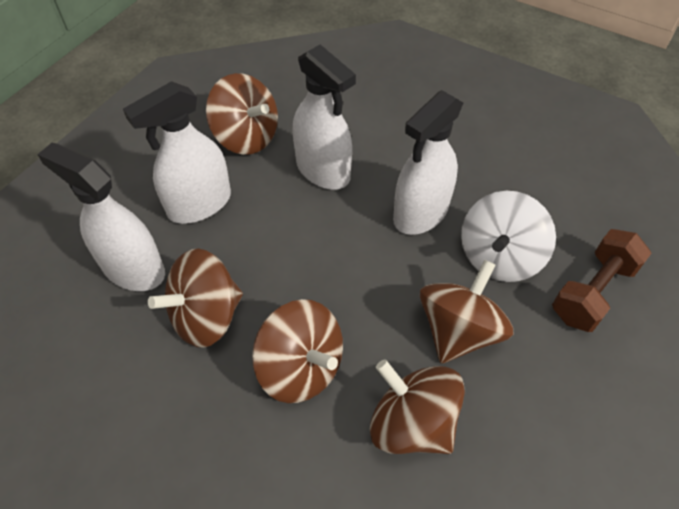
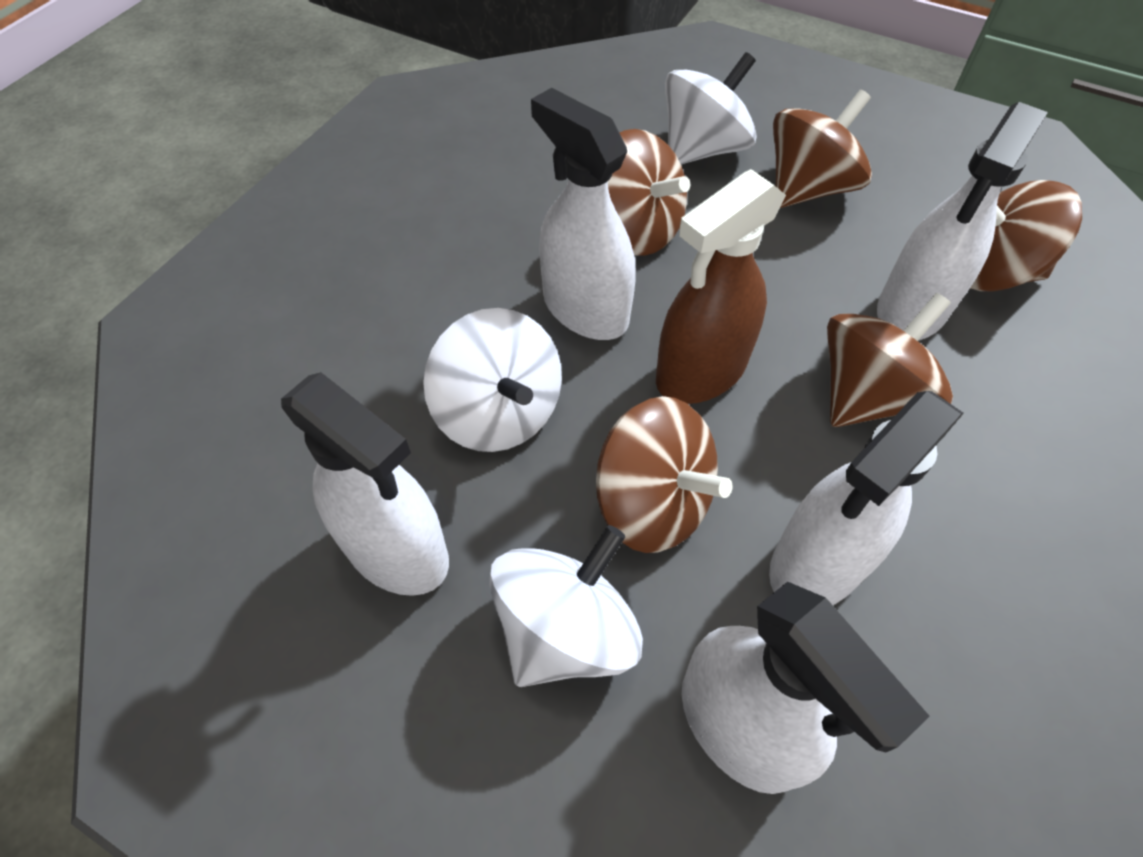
brown dumbbell: 1 -> 0
brown spray bottle: 0 -> 1
white spinning top: 1 -> 3
white spray bottle: 4 -> 5

